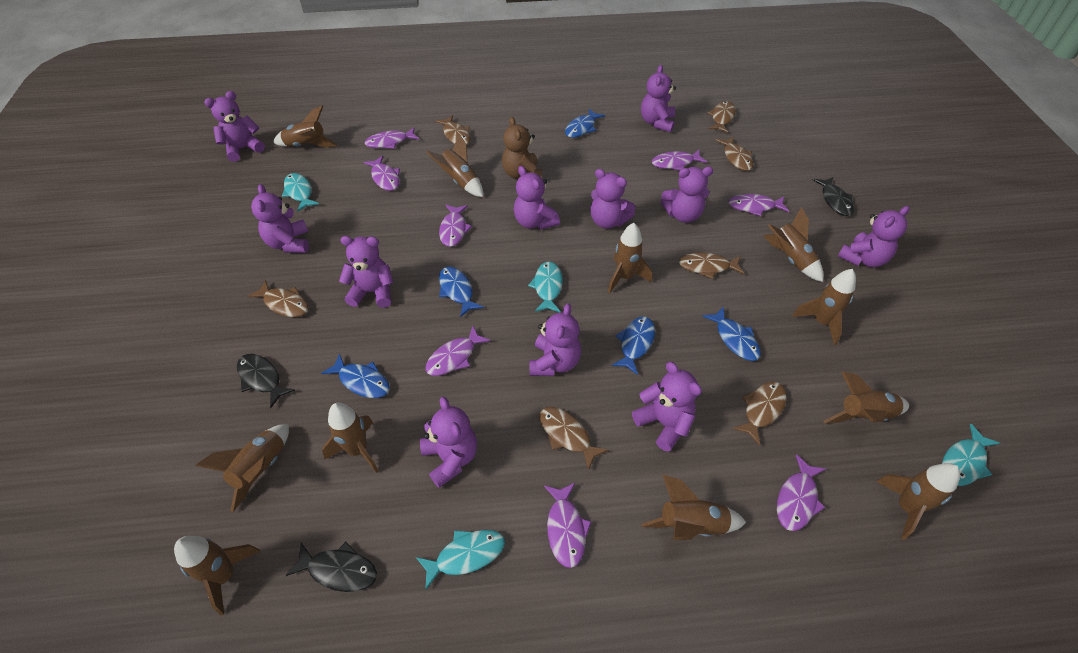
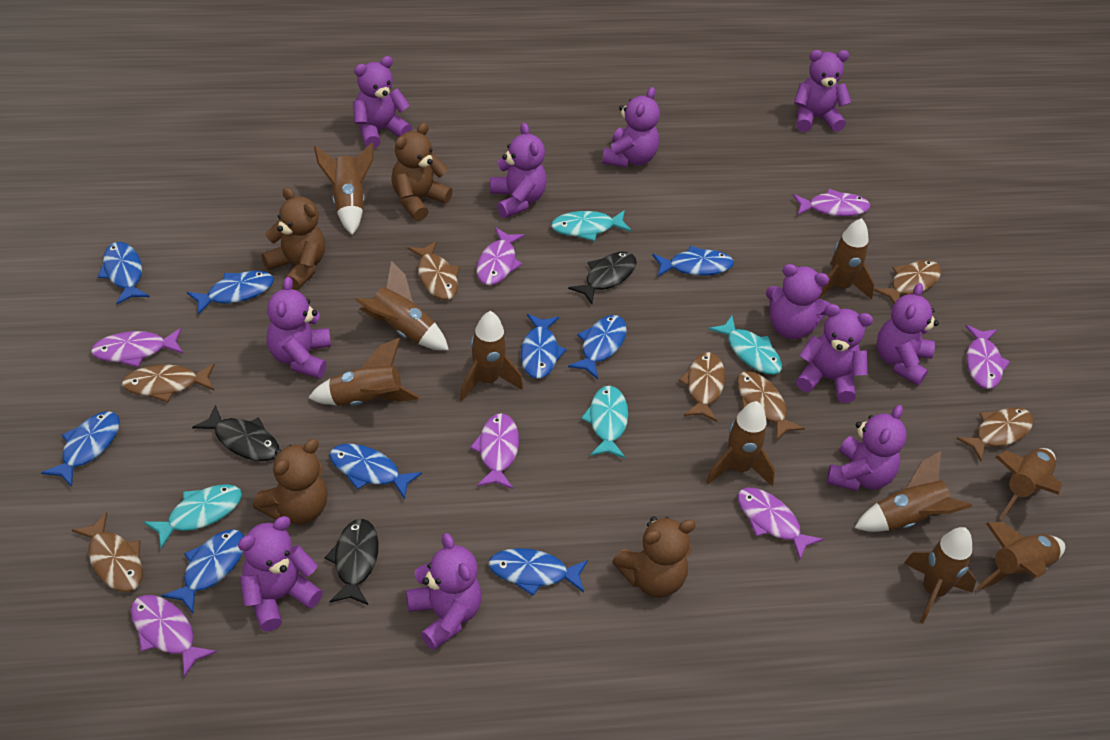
blue fish: 5 -> 9
brown rocket: 11 -> 10
brown teddy bear: 1 -> 4
purple fish: 8 -> 7

